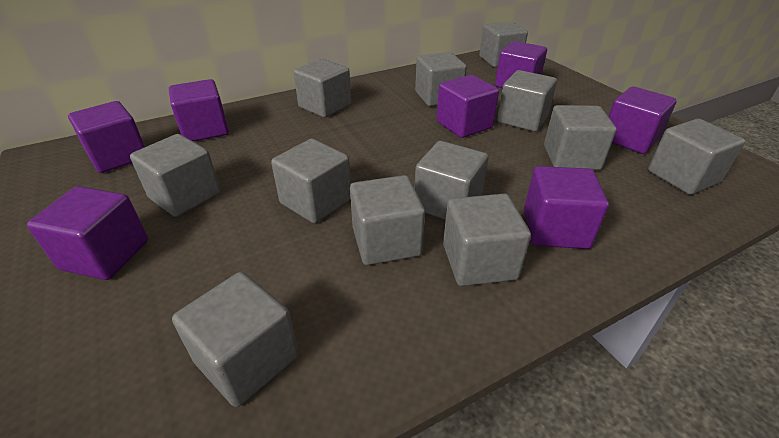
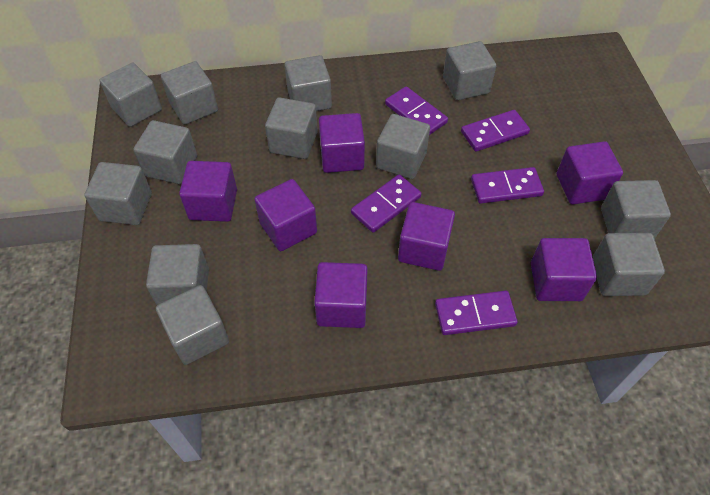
purple domino: 0 -> 5

